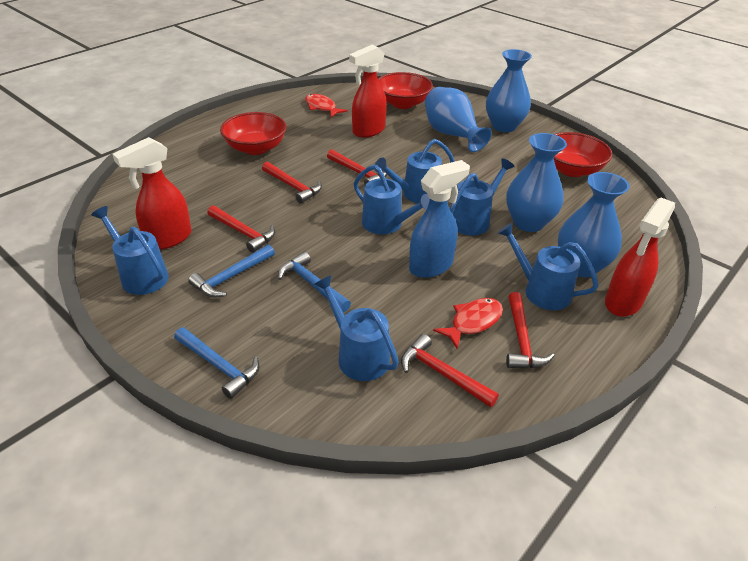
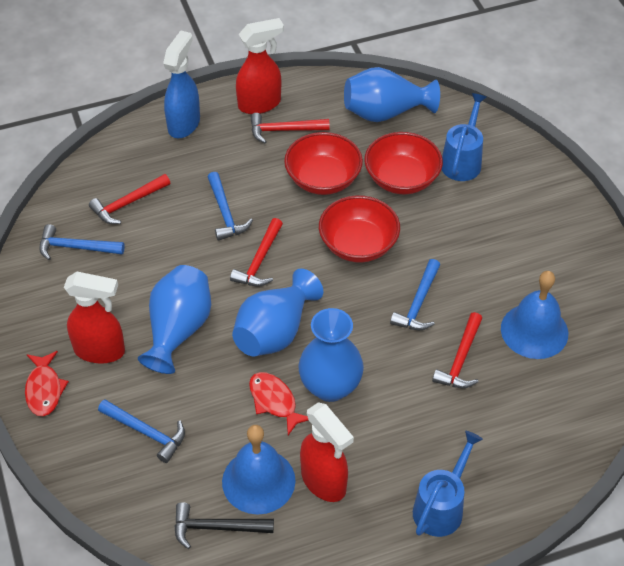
black hammer: 0 -> 1
blue bell: 0 -> 2
blue hammer: 3 -> 4
blue watering can: 6 -> 2
red hammer: 5 -> 4

